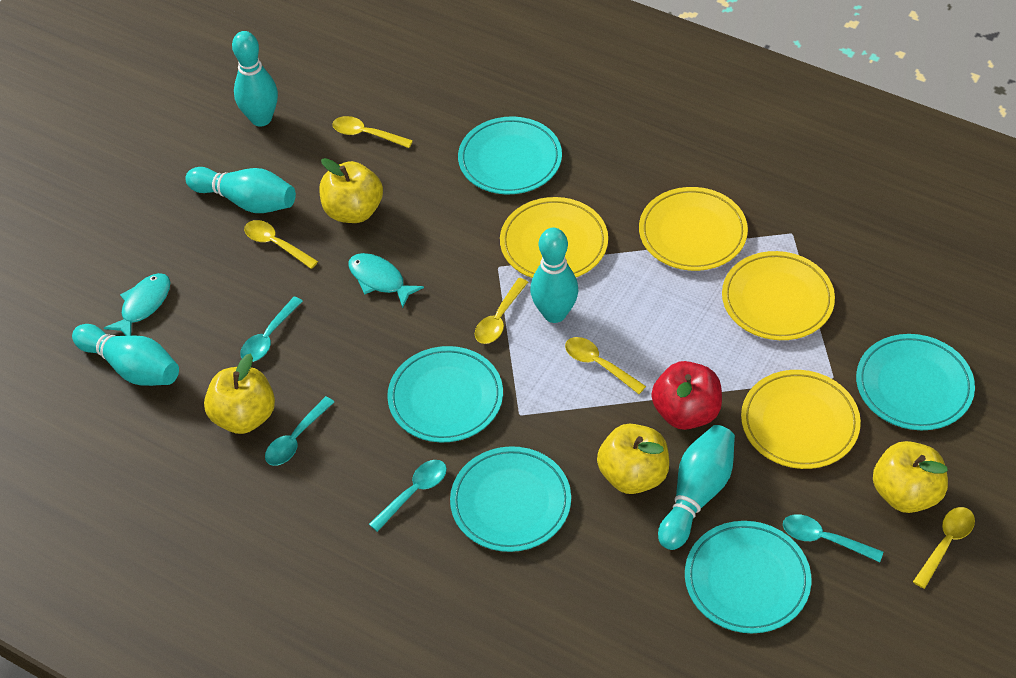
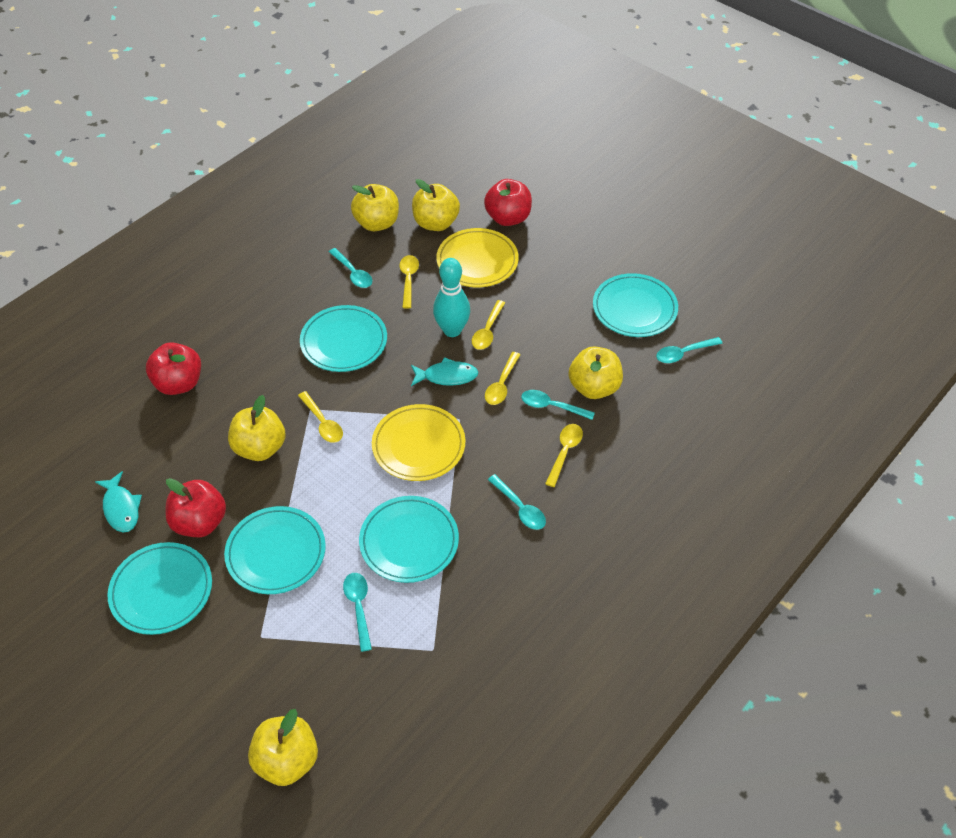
red apple: 1 -> 3
turquoise bowling pin: 5 -> 1
turquoise spoon: 4 -> 5
yellow apple: 4 -> 5
yellow plate: 4 -> 2

